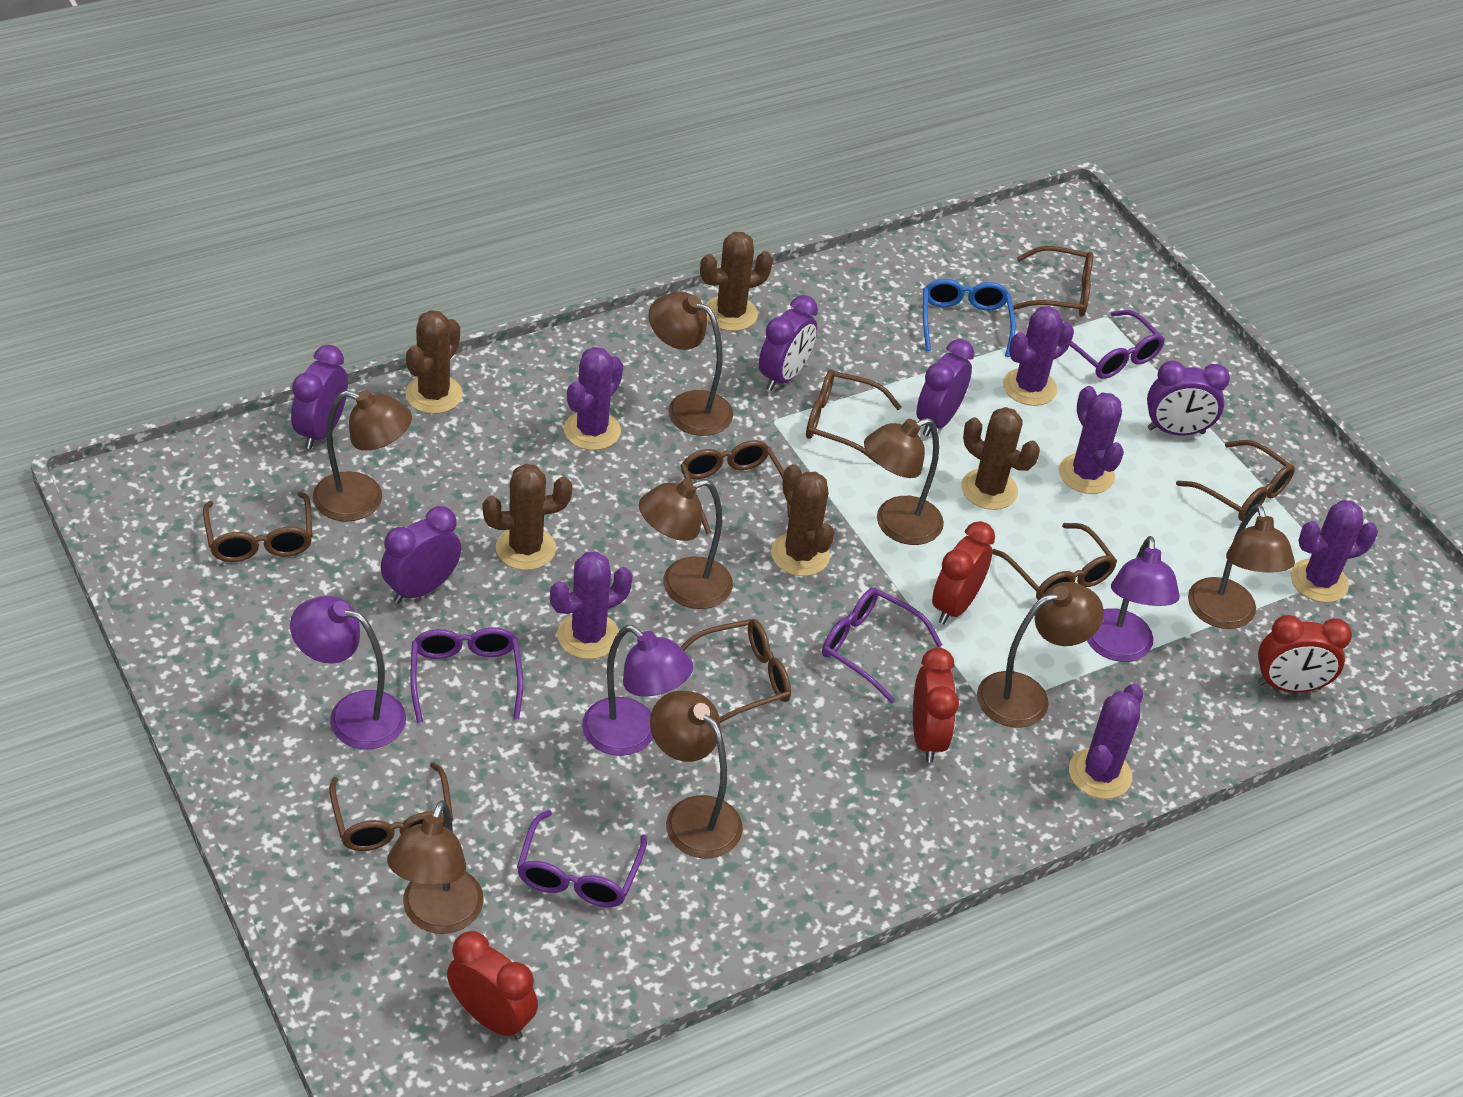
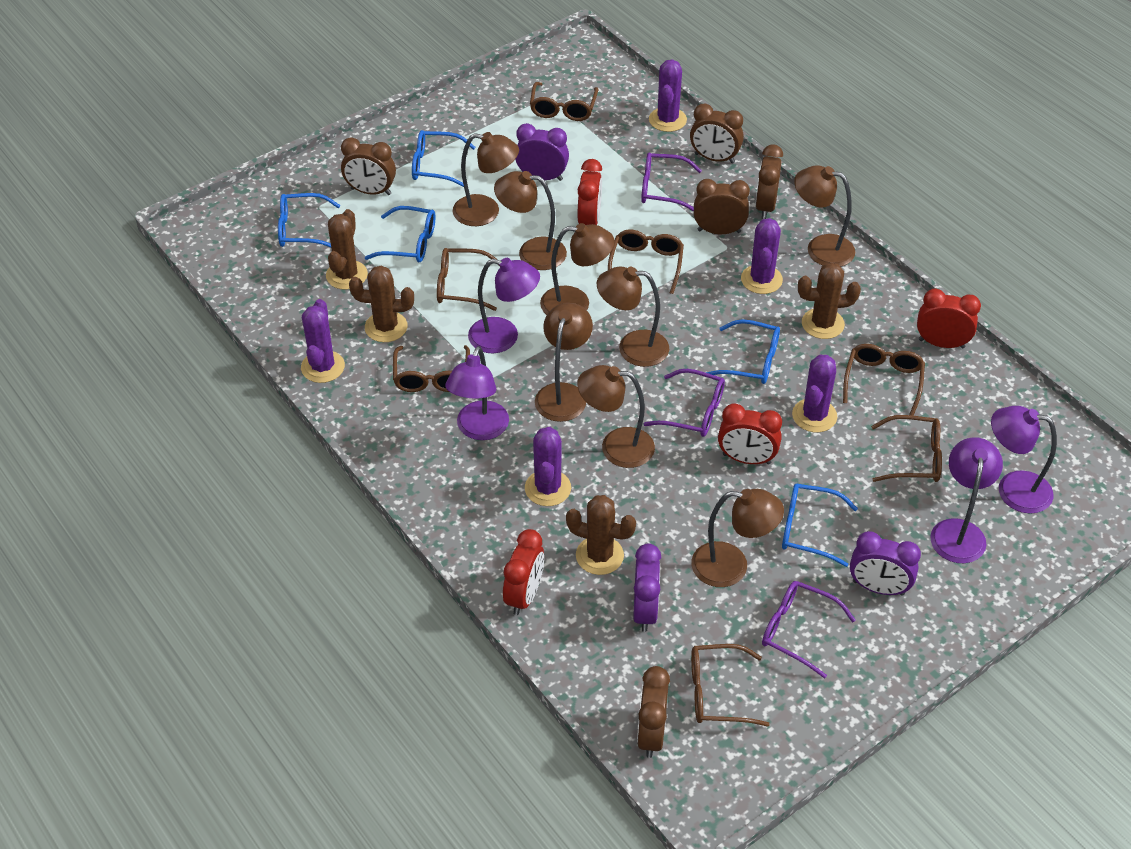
blue glasses: 1 -> 5
brown cactus: 5 -> 4
brown clock: 0 -> 5
brown glasses: 8 -> 7
purple cactus: 6 -> 5
purple clock: 5 -> 3
purple glasses: 4 -> 3
purple lamp: 3 -> 4

